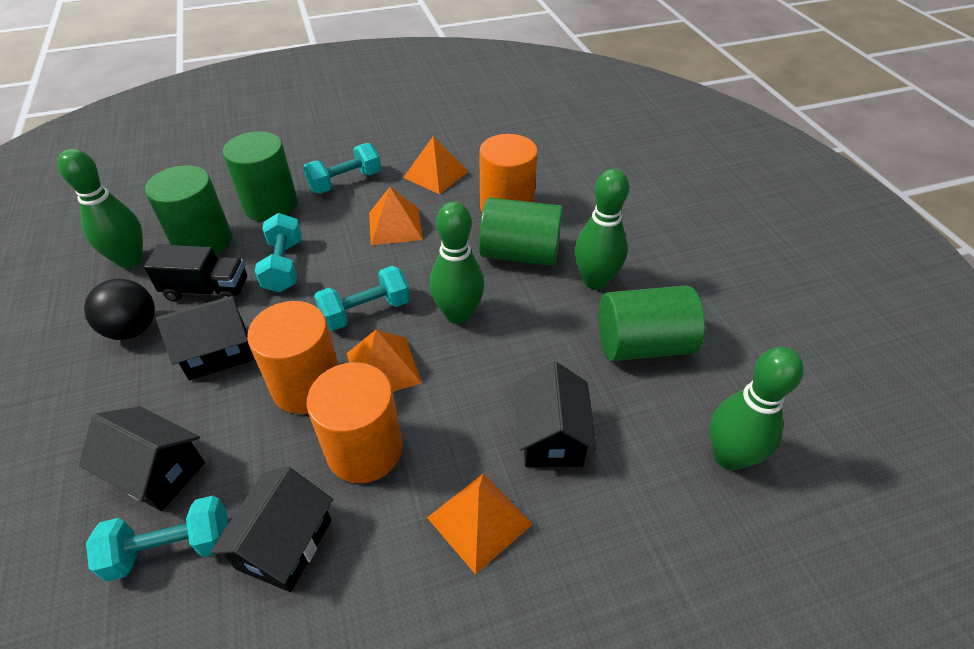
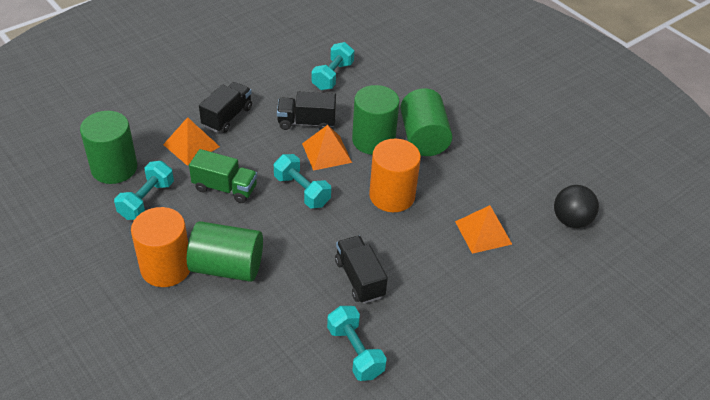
black house: 4 -> 0
black truck: 1 -> 3
green bowling pin: 4 -> 0
green truck: 0 -> 1
orange cylinder: 3 -> 2
orange pyramid: 4 -> 3

